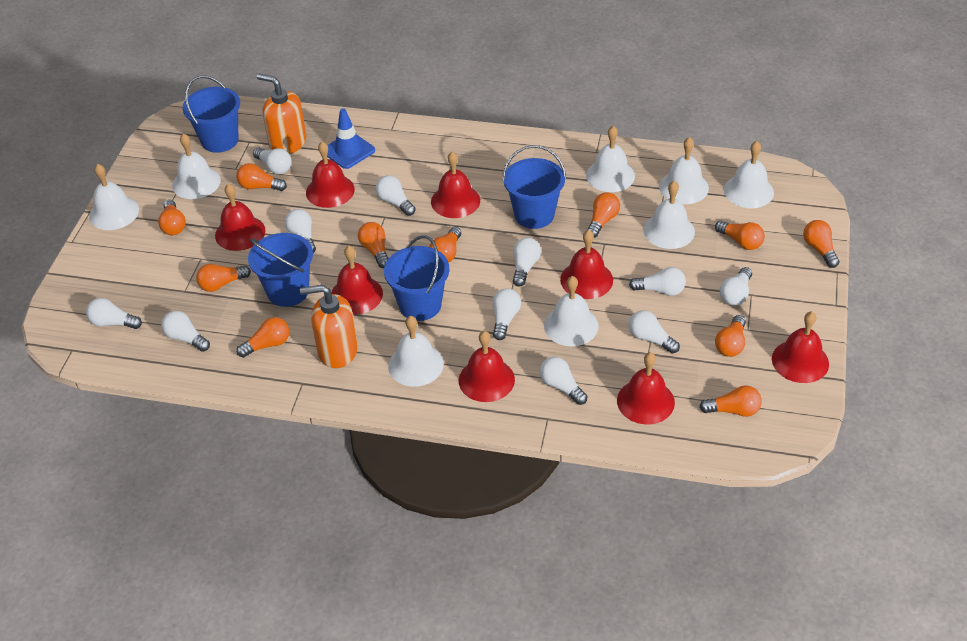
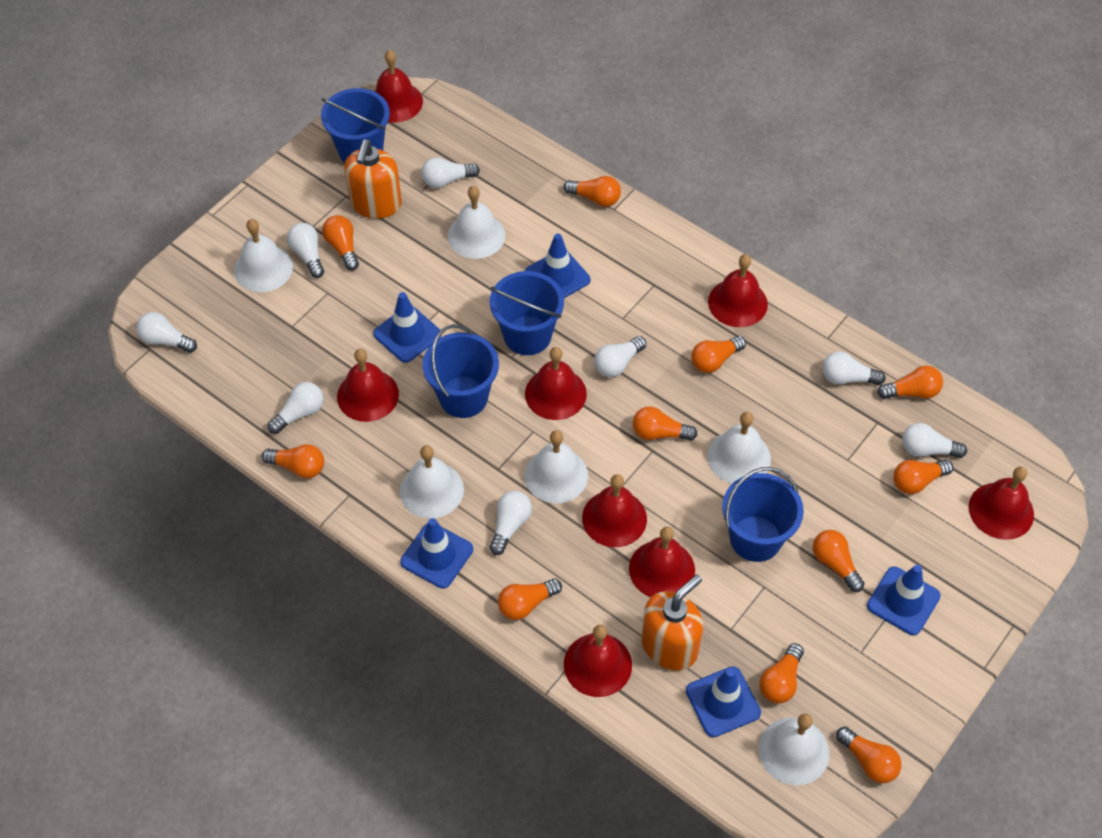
blue traffic cone: 1 -> 5
white bell: 8 -> 6
white light bulb: 11 -> 8

